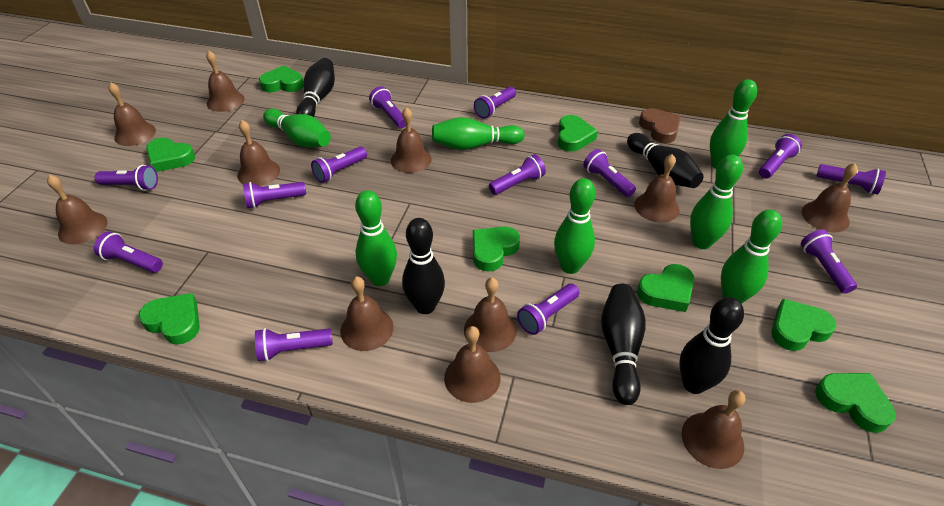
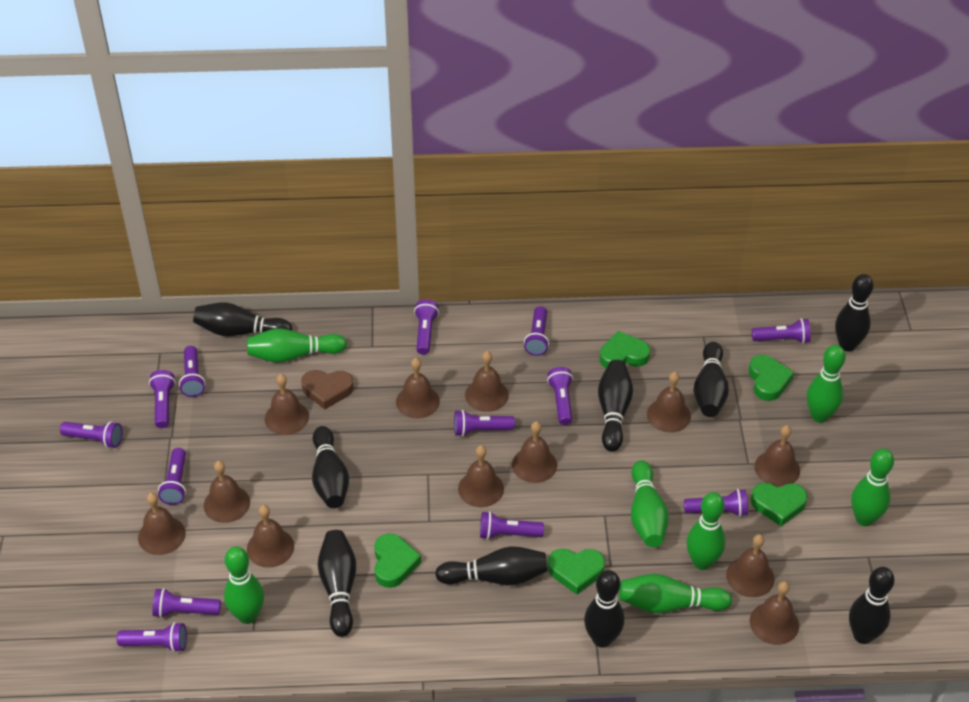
black bowling pin: 5 -> 9
brown bell: 11 -> 12
green heart: 8 -> 5

